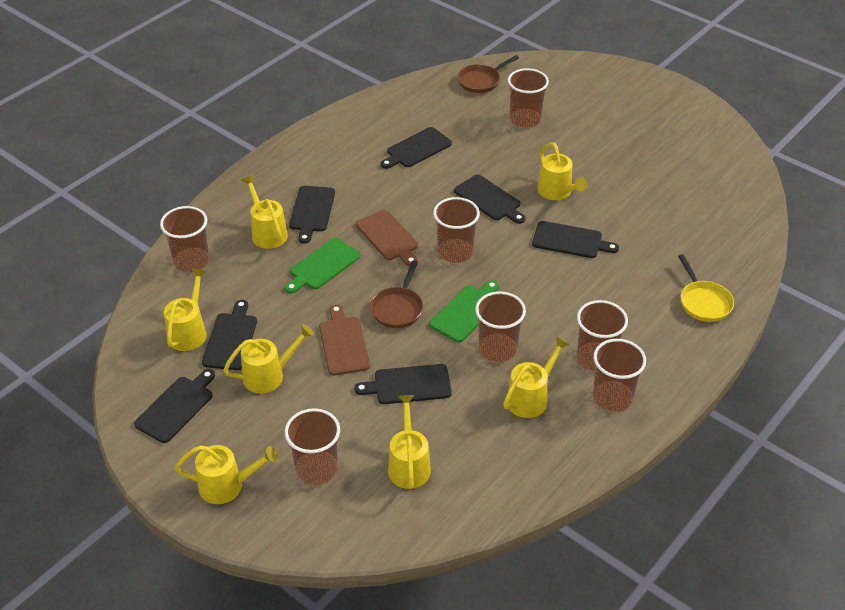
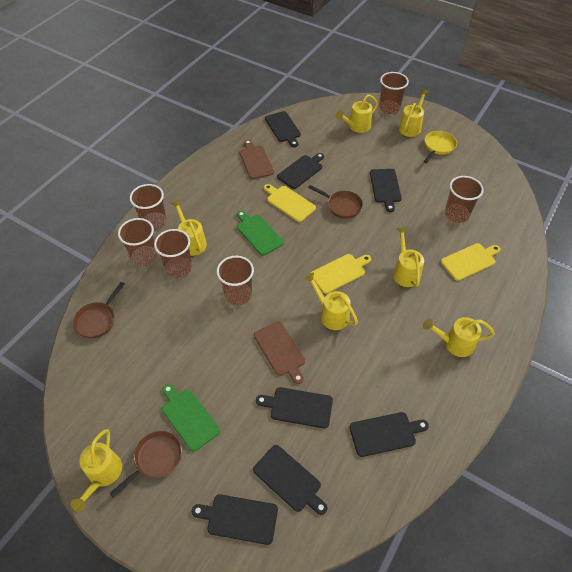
brown cup: 7 -> 6
brown pan: 2 -> 3
yellow cutting board: 0 -> 3

